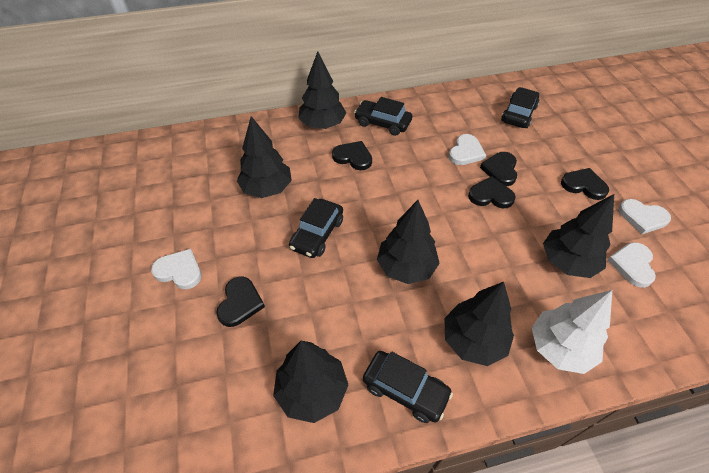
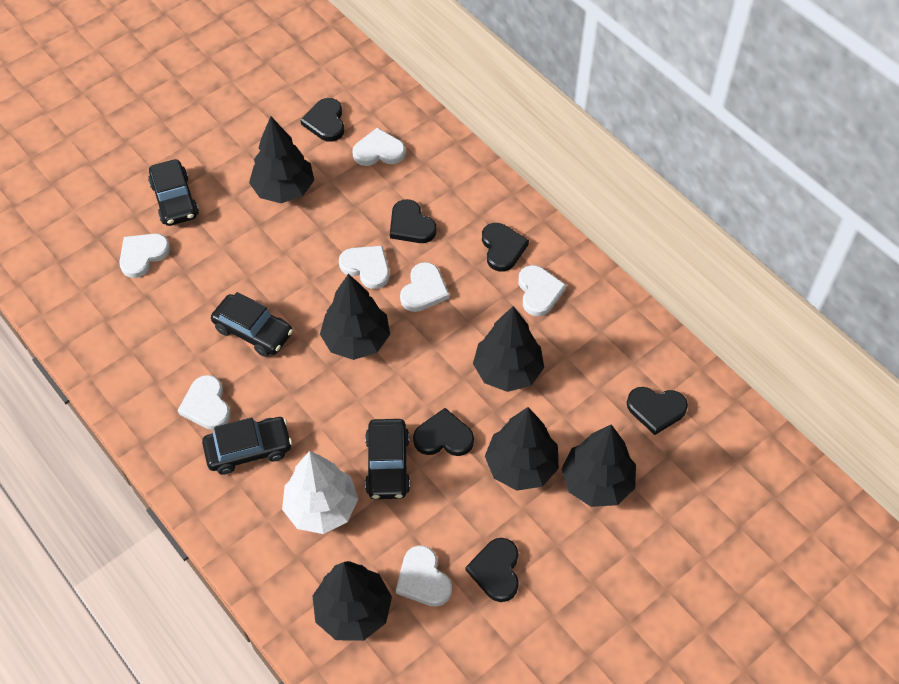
black heart: 5 -> 6
white heart: 4 -> 7

